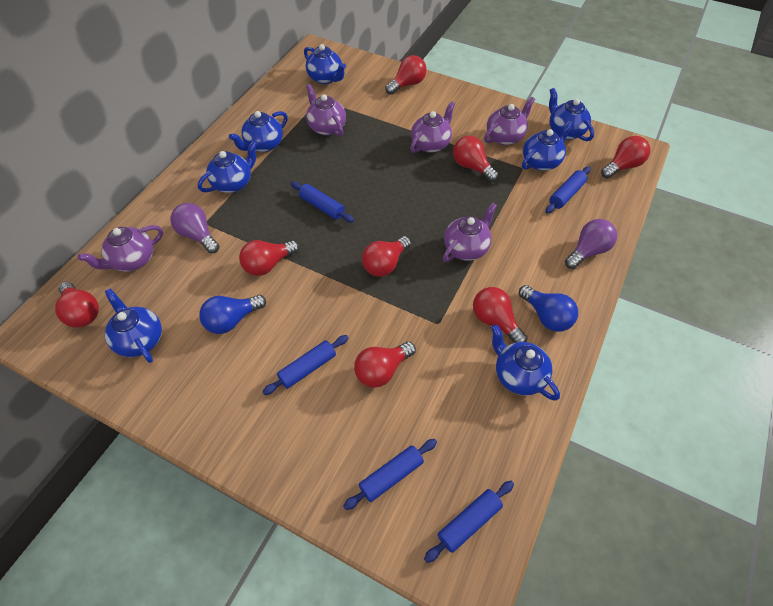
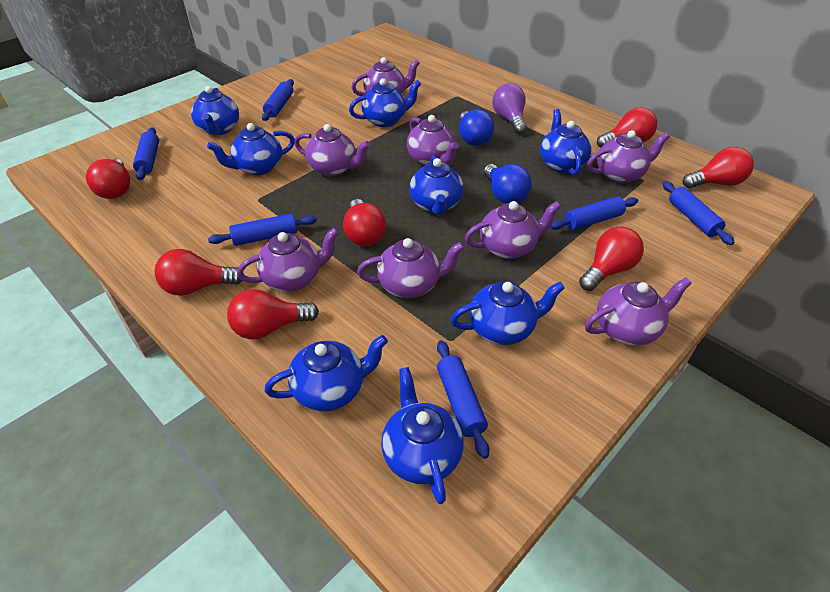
blue rolling pin: 5 -> 6
blue teapot: 7 -> 8
purple light bulb: 2 -> 1
purple teapot: 5 -> 8
red light bulb: 8 -> 7

